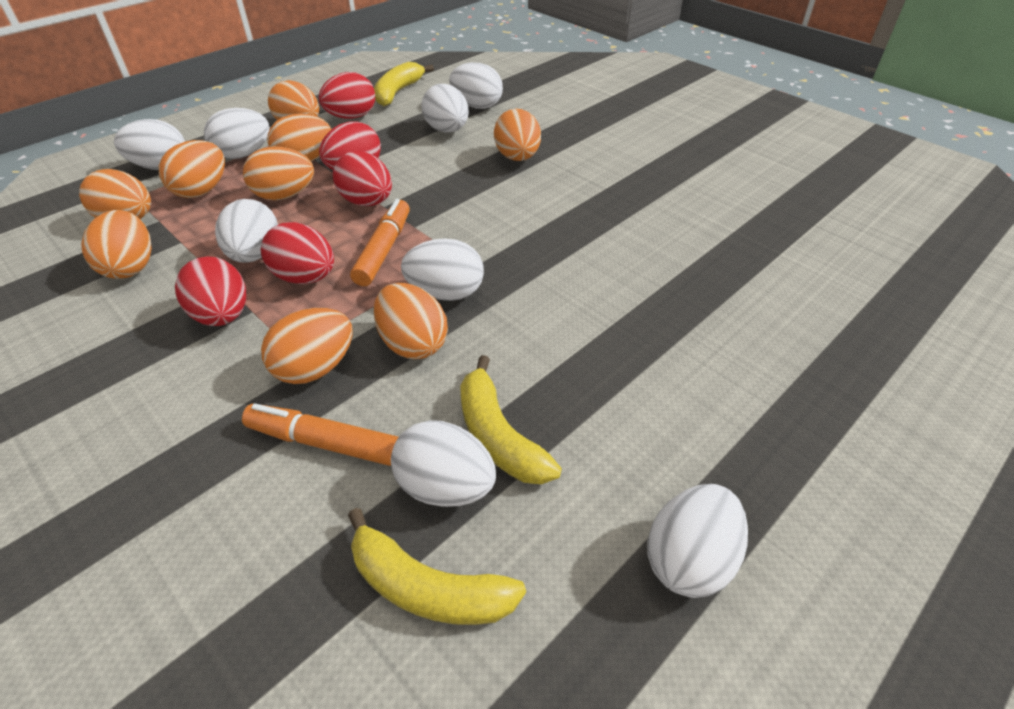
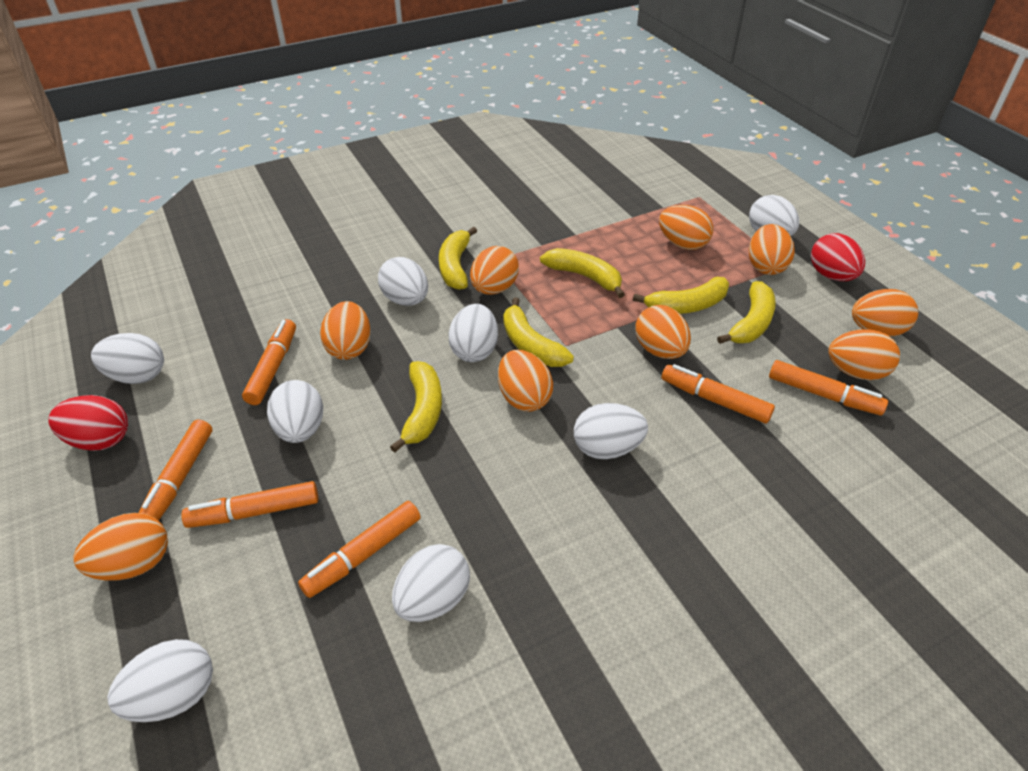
orange marker: 2 -> 6
red egg: 5 -> 2
yellow banana: 3 -> 6

